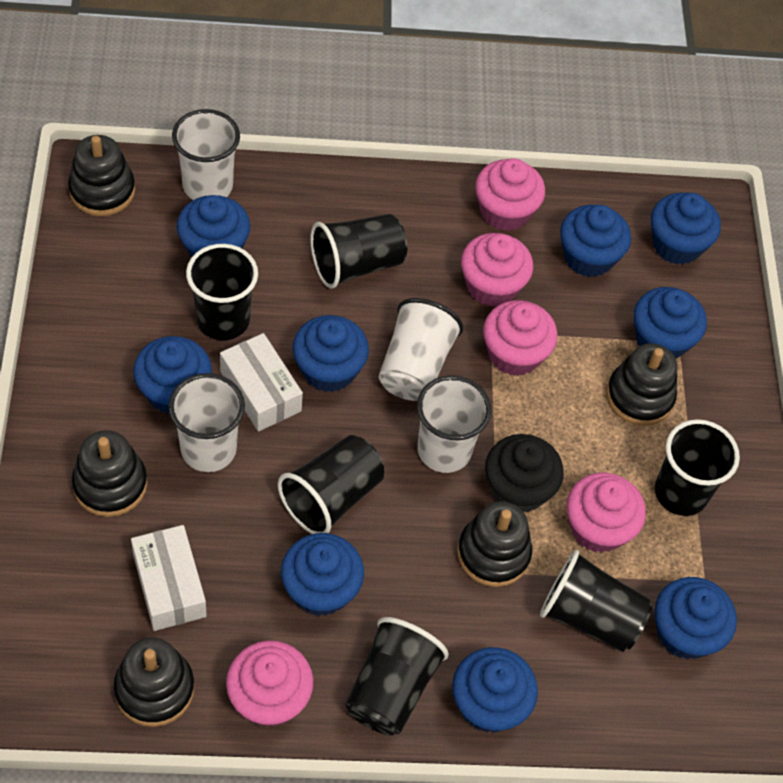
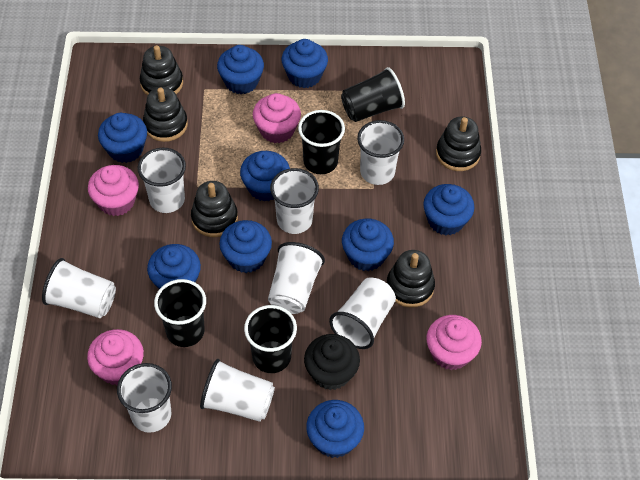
black cup: 6 -> 4
pink cupcake: 5 -> 4
white box: 2 -> 0
white cup: 4 -> 8

